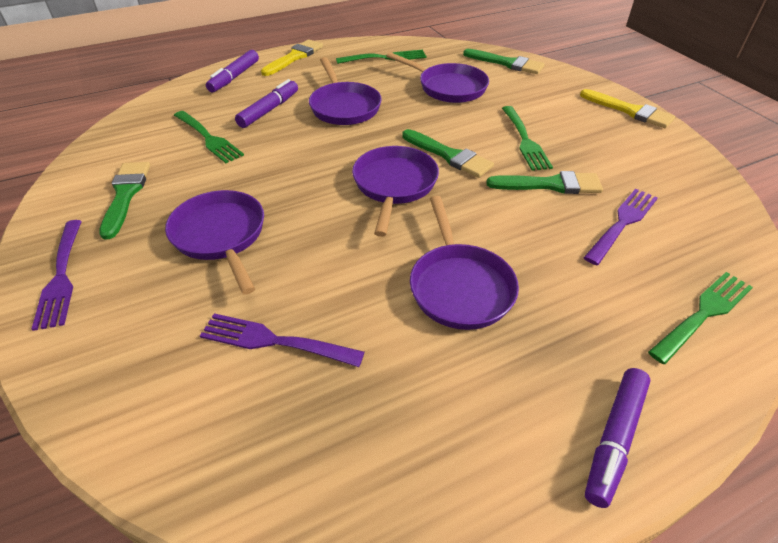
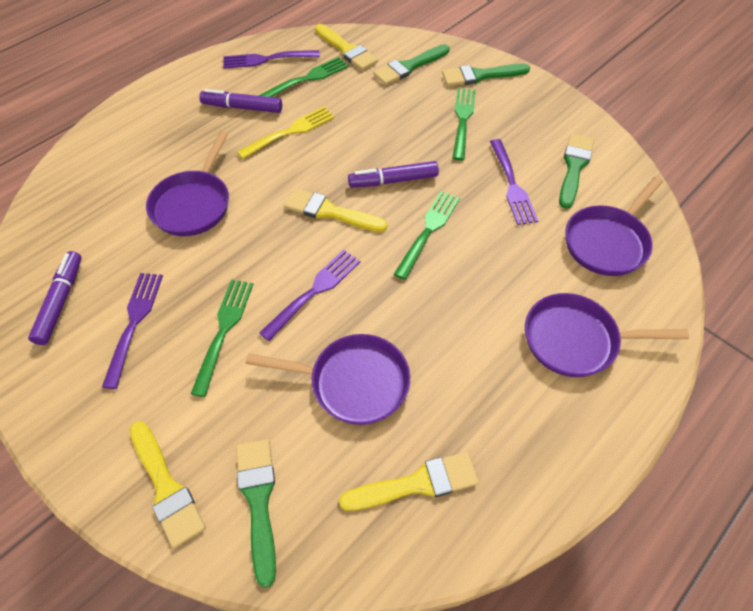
purple fork: 3 -> 4
purple pan: 5 -> 4
yellow brush: 2 -> 4
yellow fork: 0 -> 1

